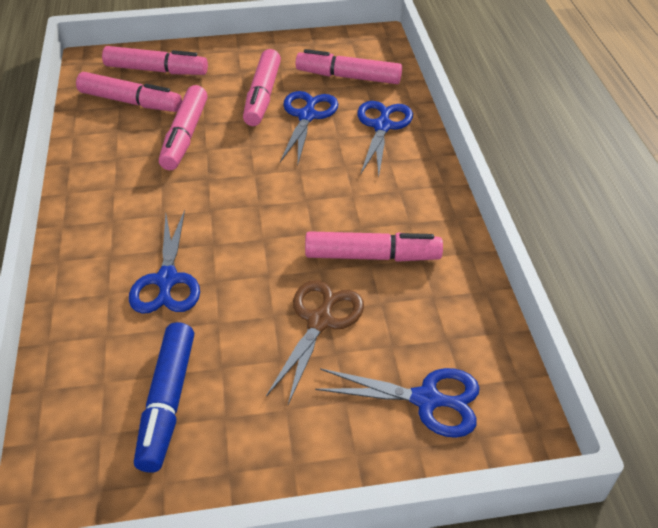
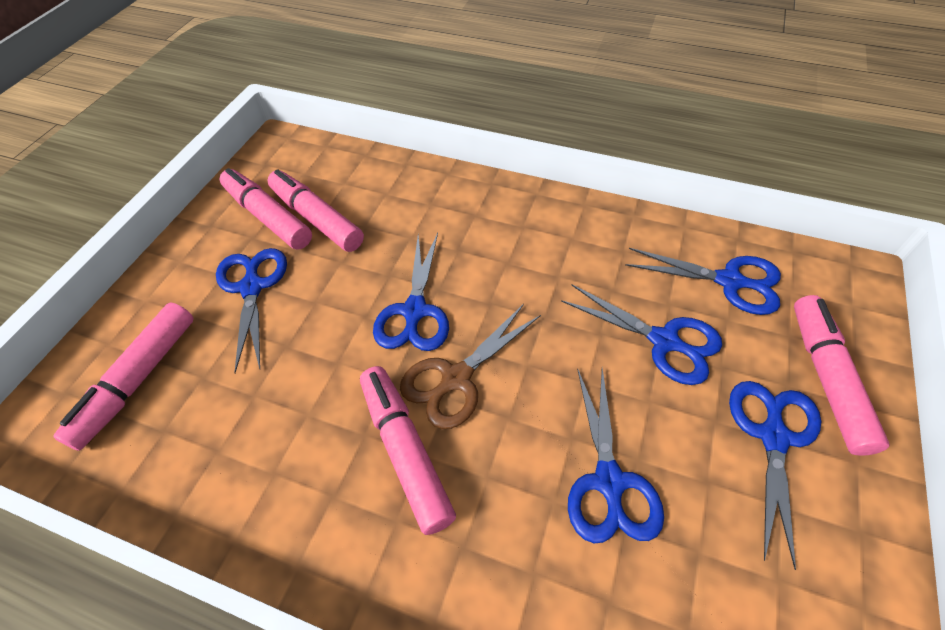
blue marker: 1 -> 0
blue scissors: 4 -> 6
pink marker: 6 -> 5

